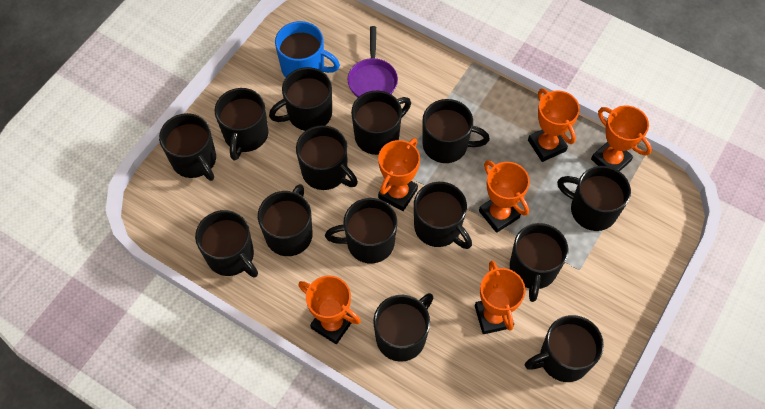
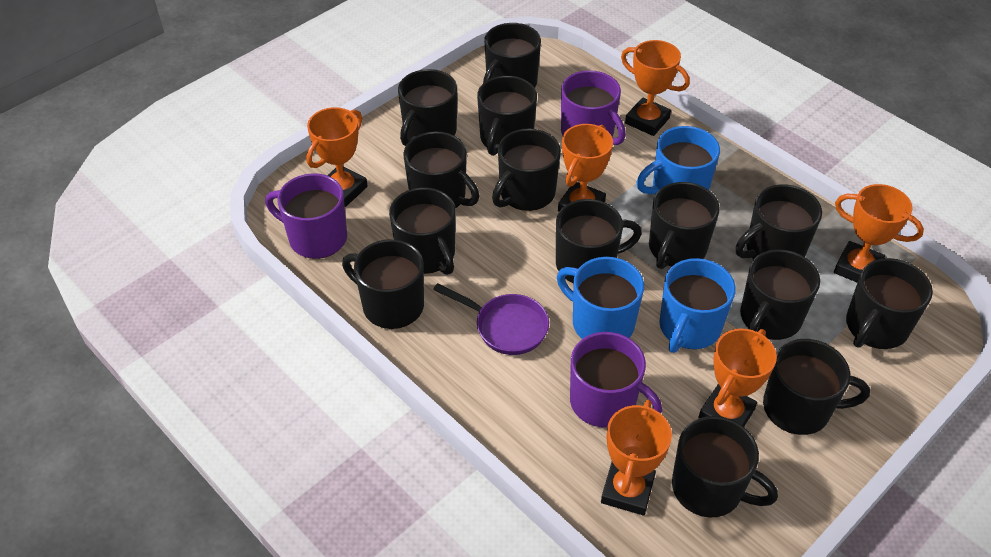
blue mug: 1 -> 3
purple mug: 0 -> 3

